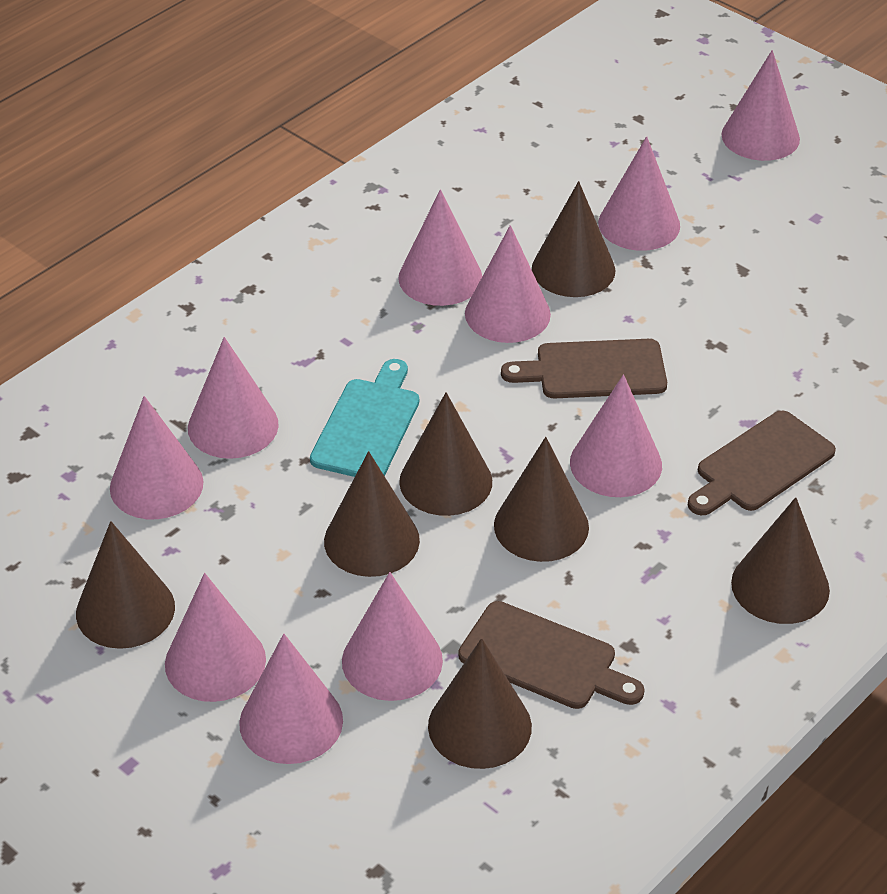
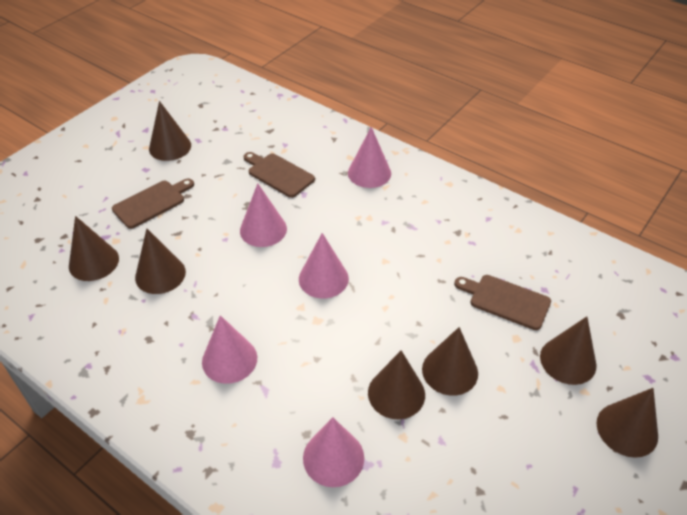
pink cone: 10 -> 5
turquoise cutting board: 1 -> 0

